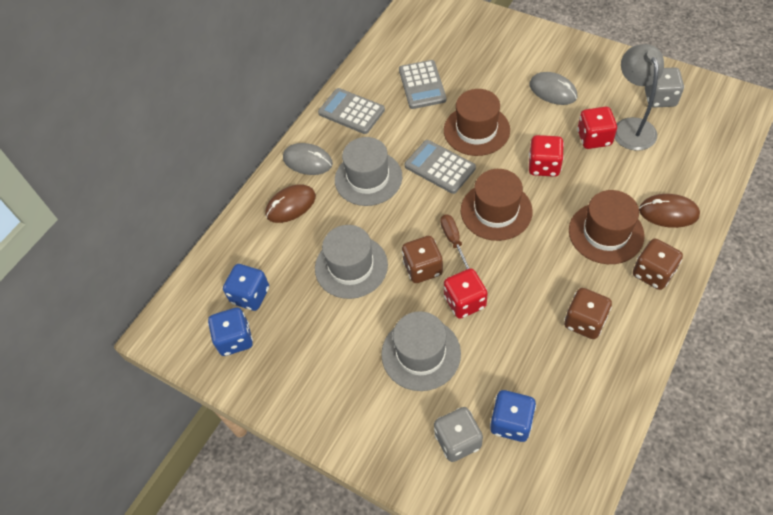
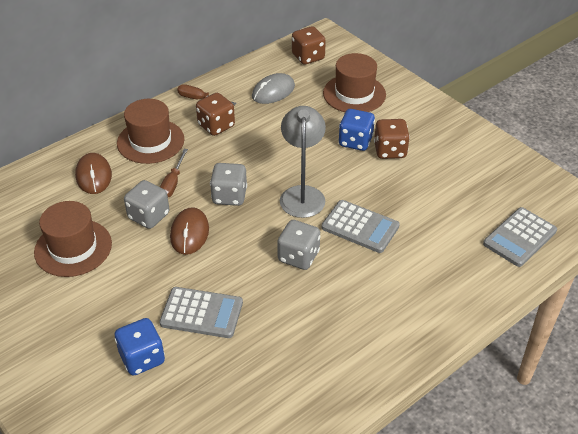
blue dice: 3 -> 2
brown screwdriver: 1 -> 2
grey dice: 2 -> 3
grey hat: 3 -> 0
grey mouse: 2 -> 1
red dice: 3 -> 0

